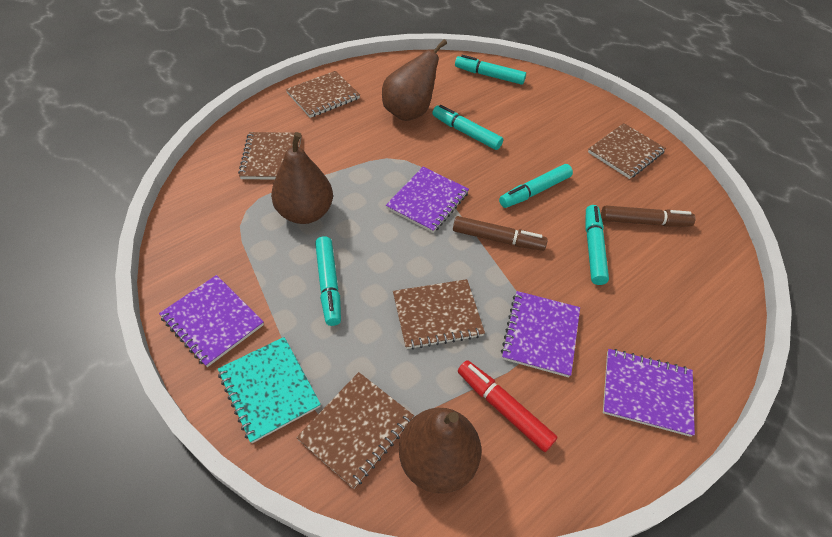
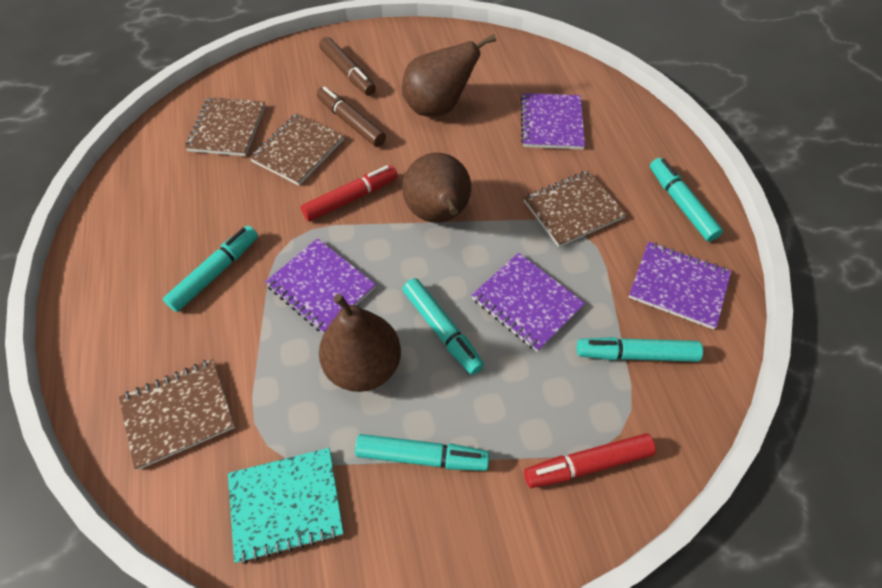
brown notebook: 5 -> 4
red marker: 1 -> 2

